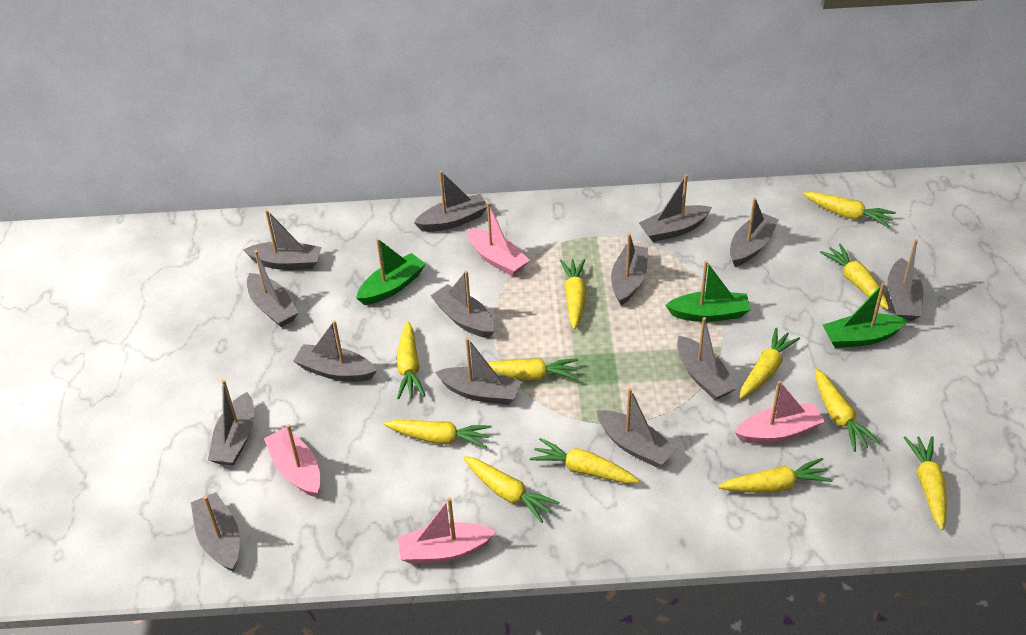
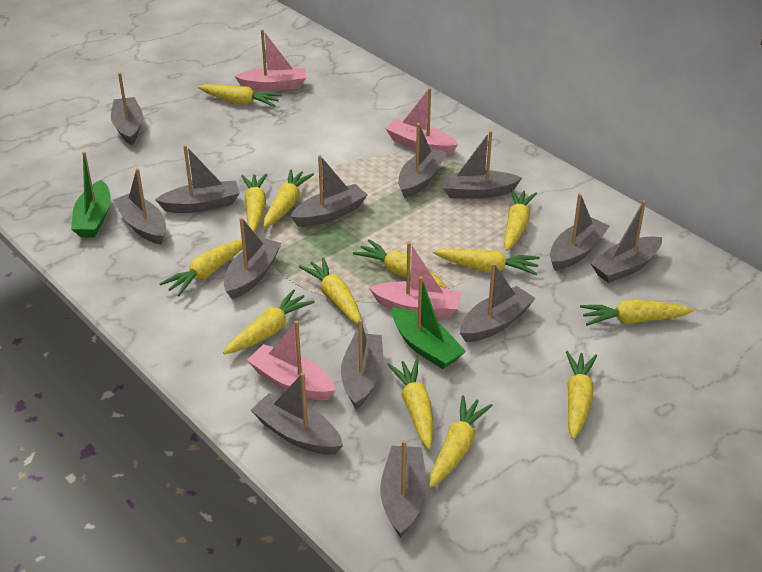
green boat: 3 -> 2
grey boat: 14 -> 13
yellow carrot: 12 -> 13

